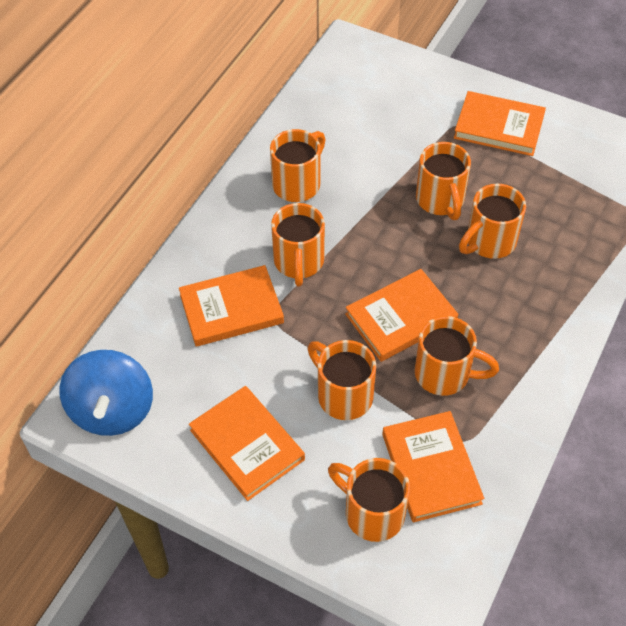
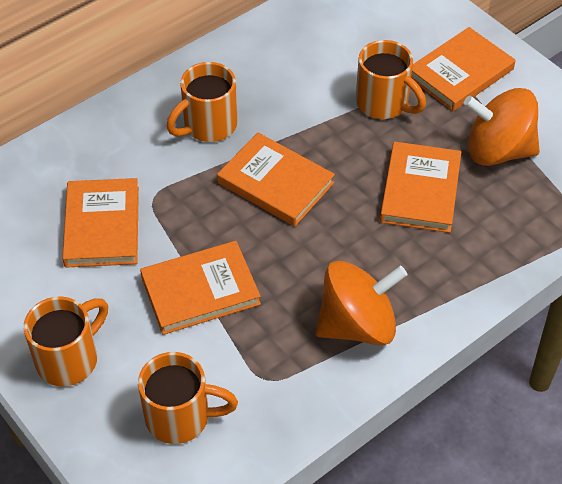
blue spinning top: 1 -> 0
orange mug: 7 -> 4
orange spinning top: 0 -> 2

